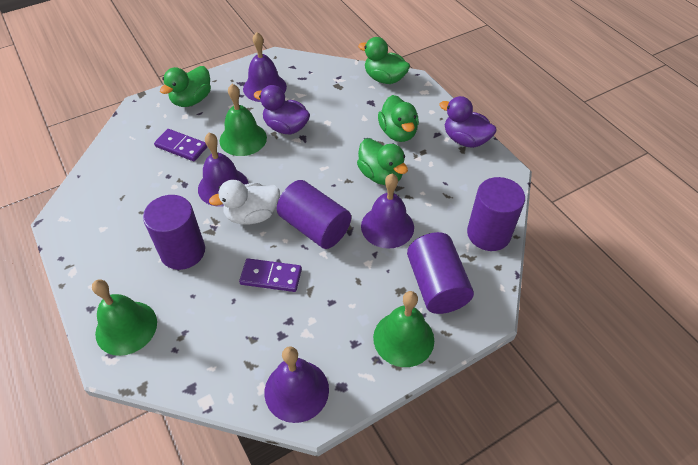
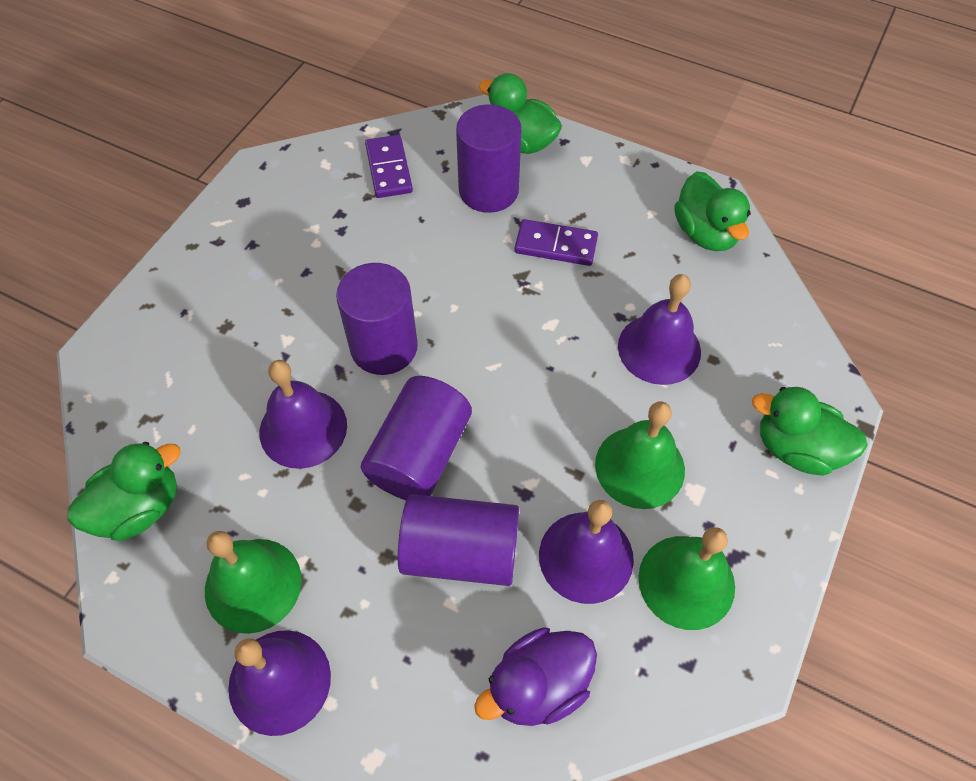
purple duck: 2 -> 1
white duck: 1 -> 0

